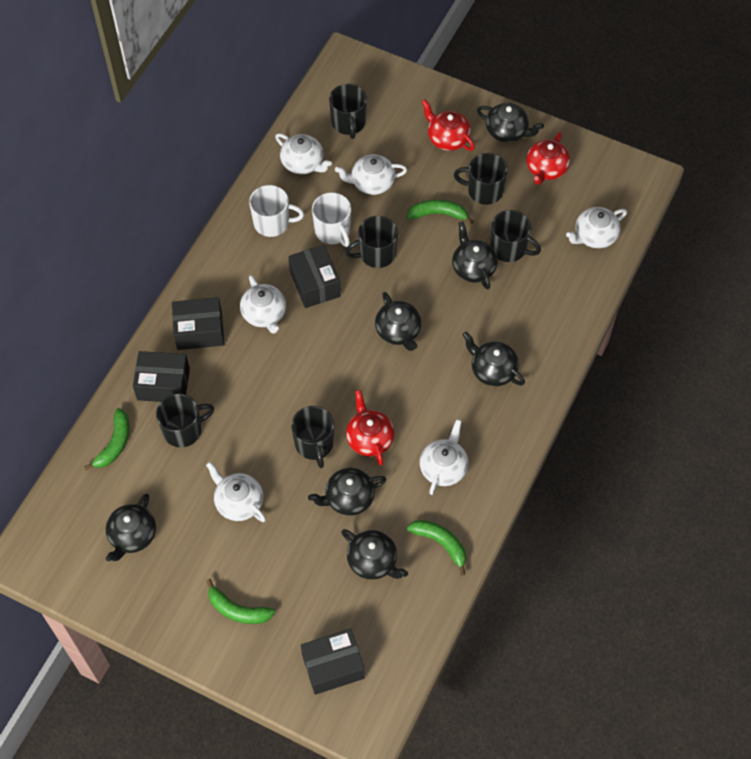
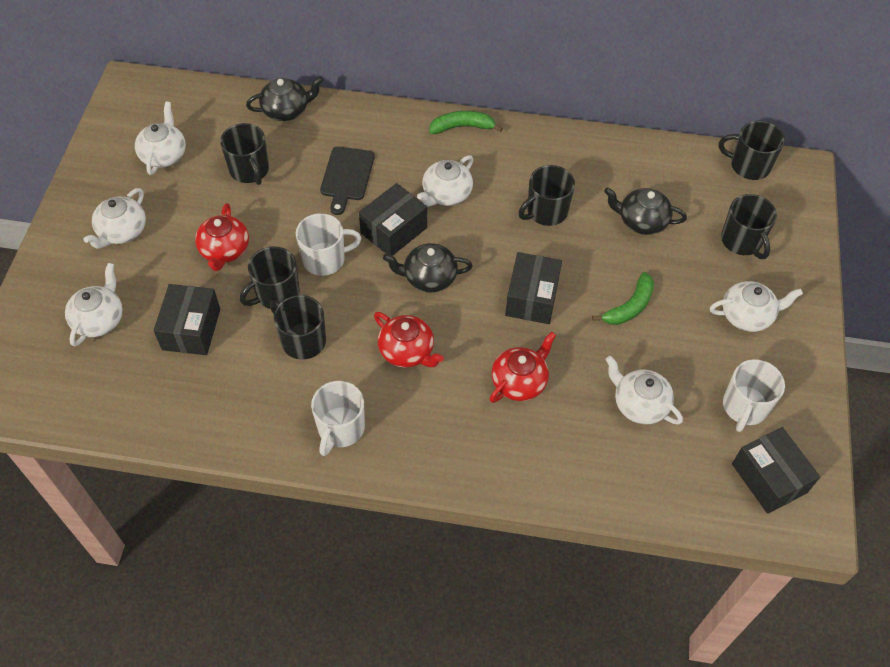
black cutting board: 0 -> 1
black teapot: 7 -> 3
green banana: 4 -> 2
white mug: 2 -> 3

